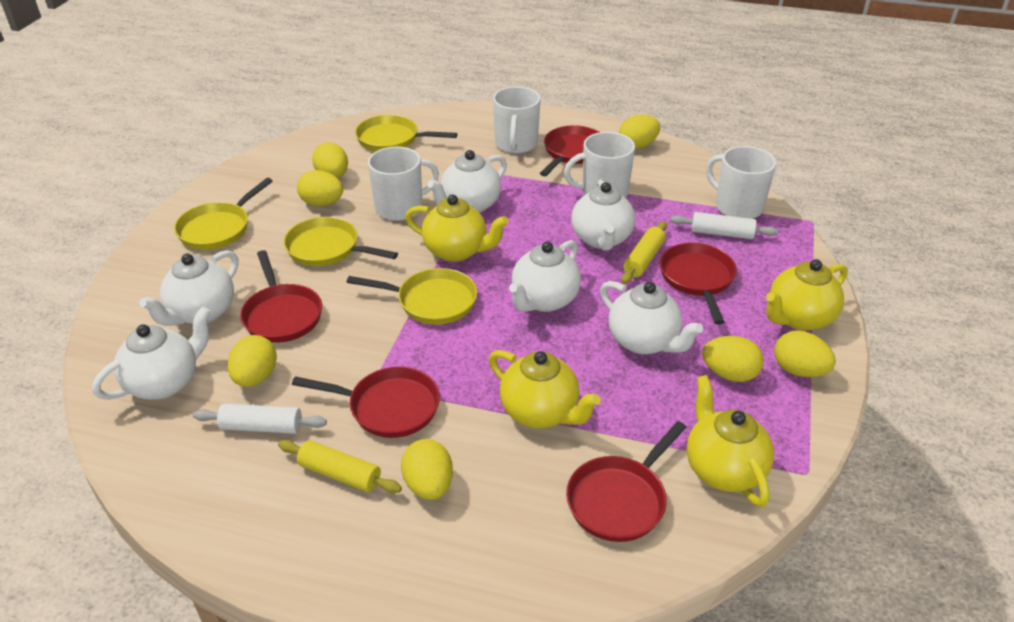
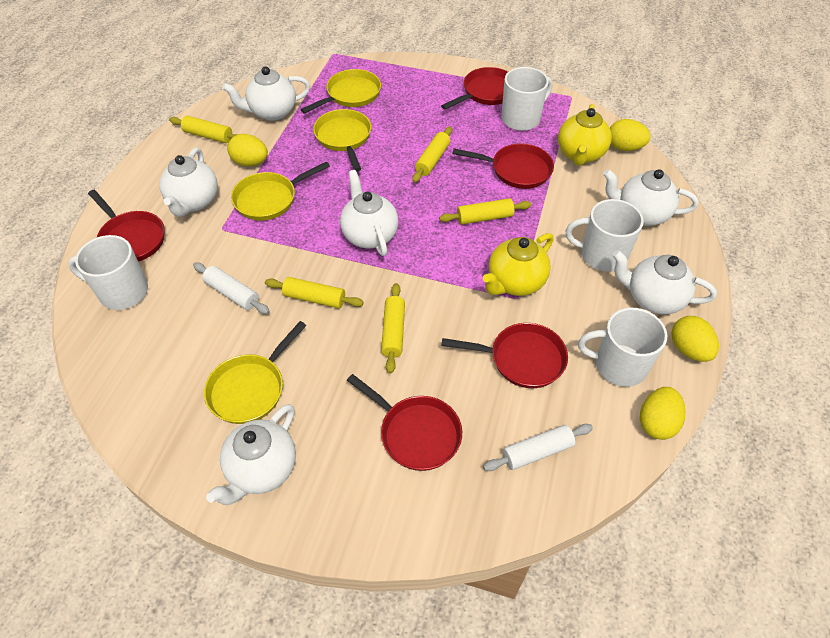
yellow egg: 7 -> 4
yellow rolling pin: 2 -> 5
yellow teapot: 4 -> 2

